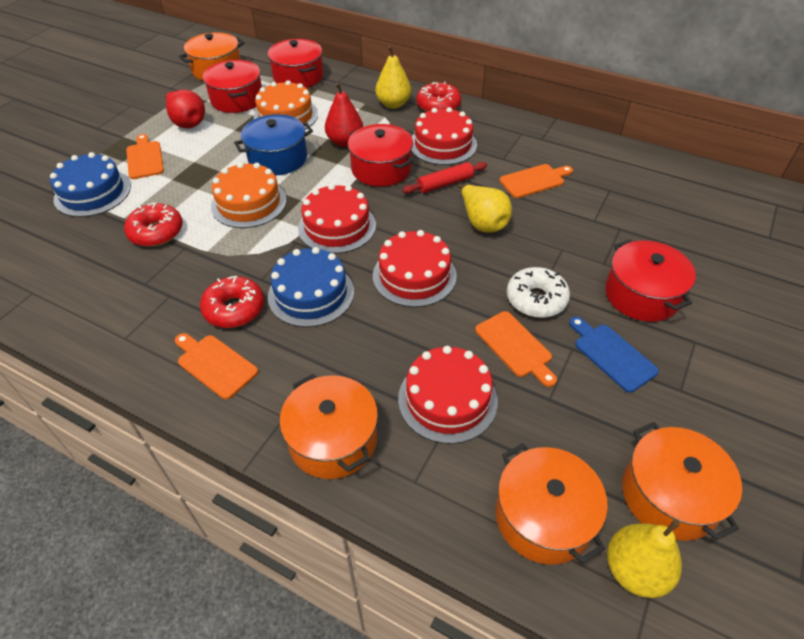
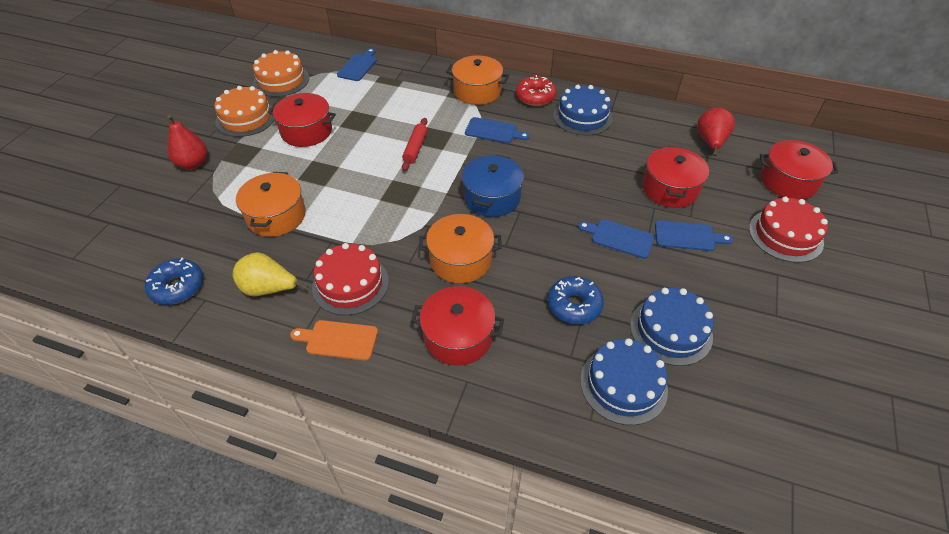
blue cake: 2 -> 3
blue cutting board: 1 -> 4
blue donut: 0 -> 2
orange cutting board: 4 -> 1
orange pot: 4 -> 3
red cake: 4 -> 2
red donut: 3 -> 1
white donut: 1 -> 0
yellow pear: 3 -> 1

